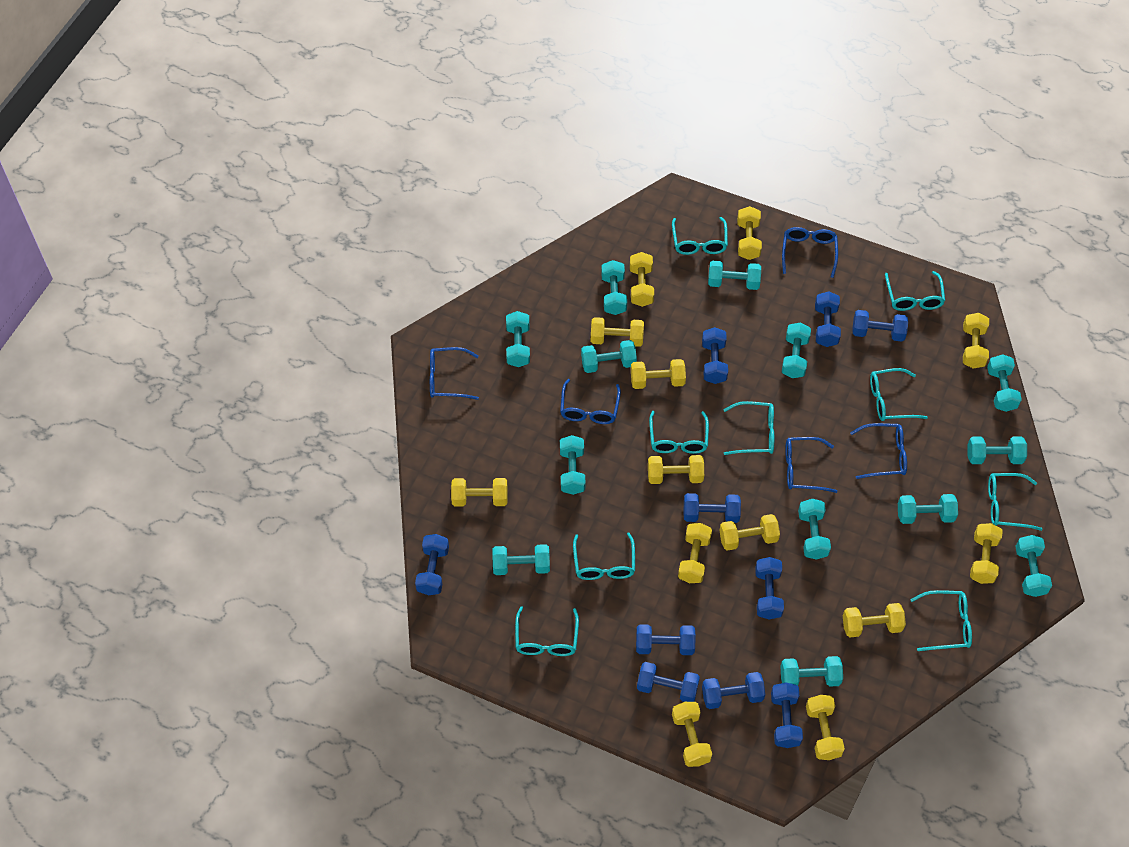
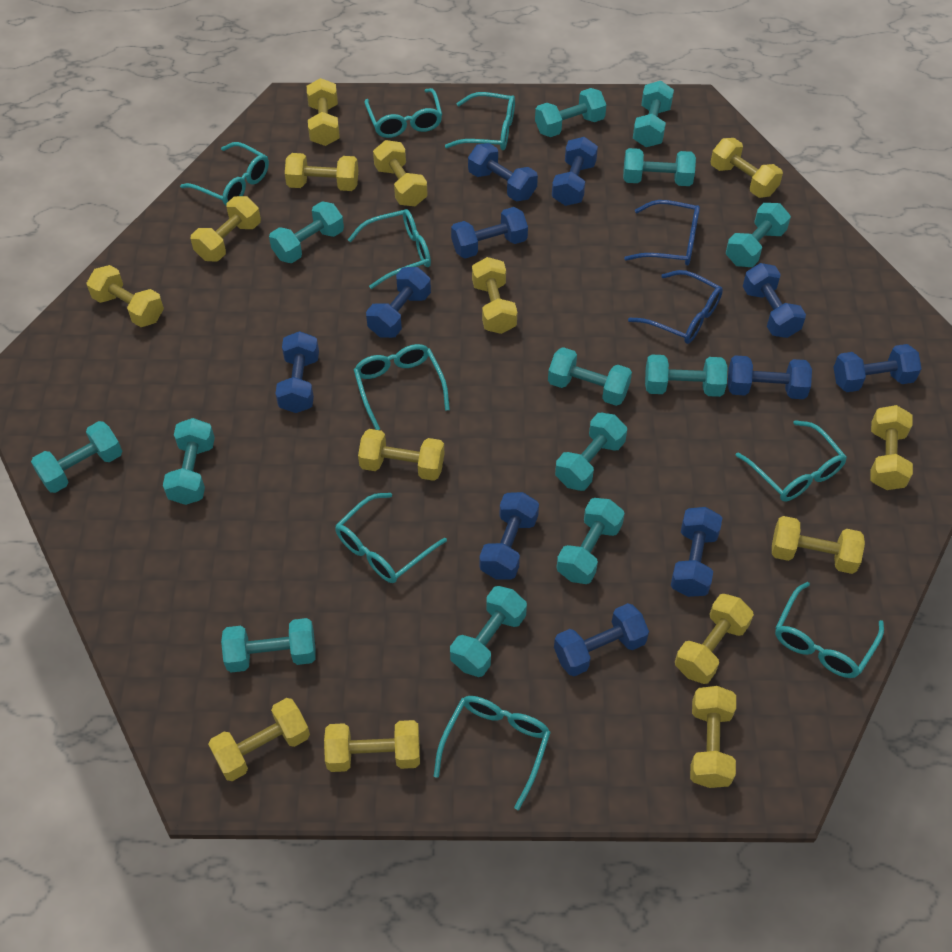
blue dumbbell: 10 -> 11
blue glasses: 5 -> 2
yellow dumbbell: 13 -> 14

